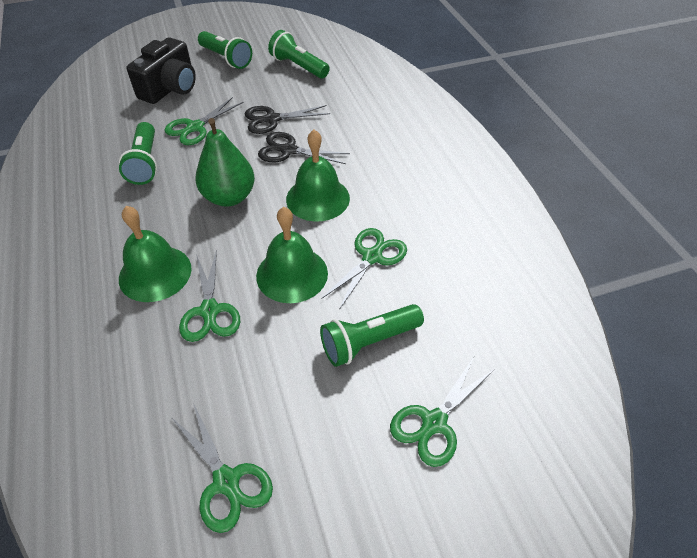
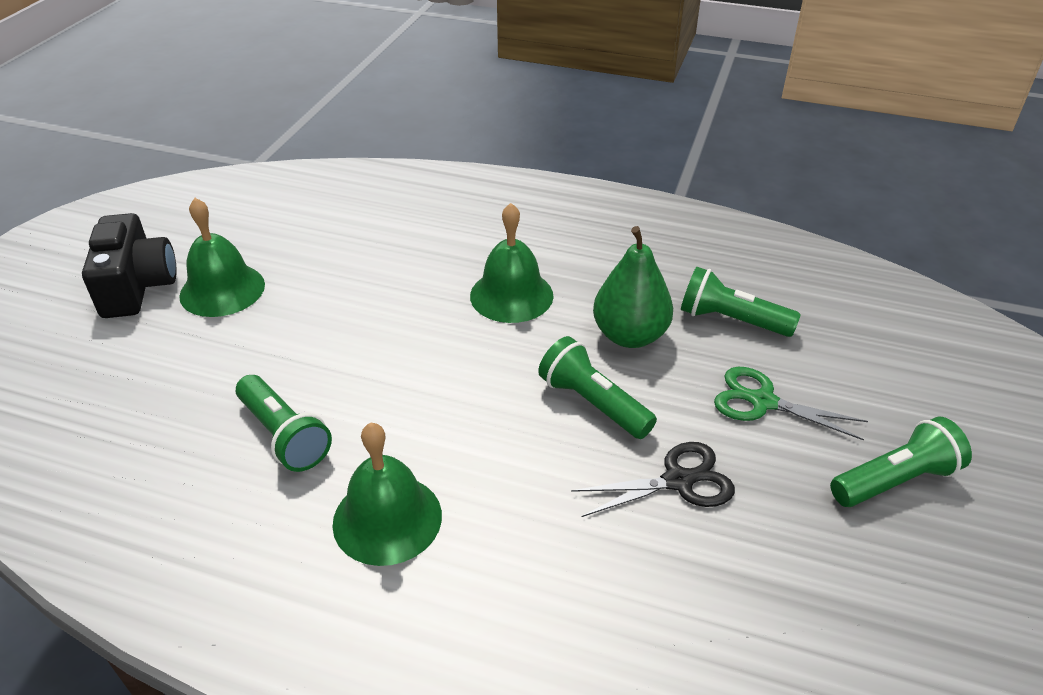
black scissors: 2 -> 1
green scissors: 5 -> 1

